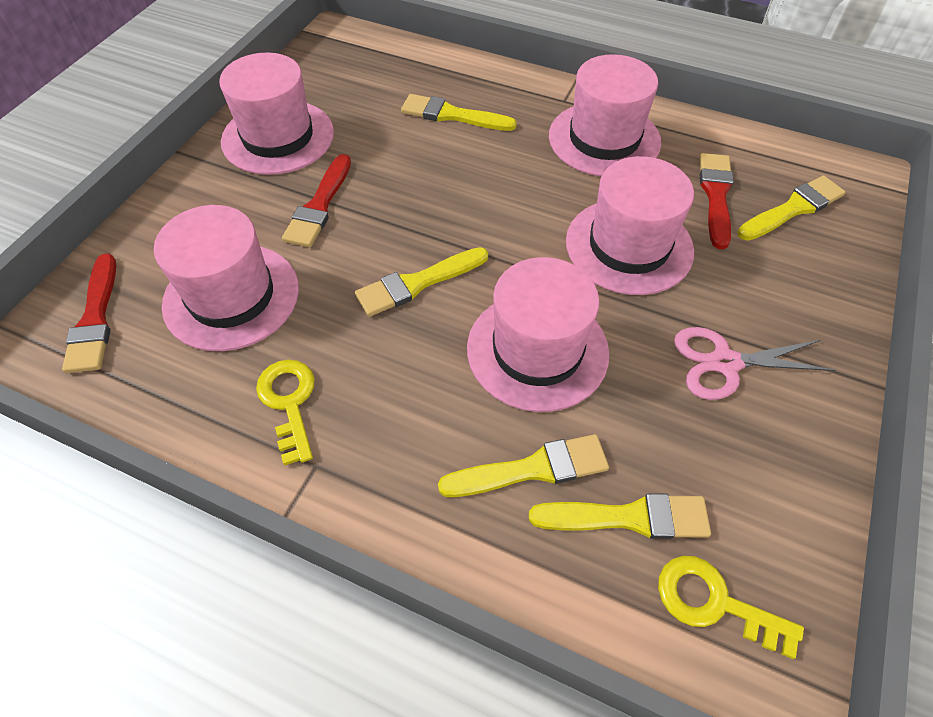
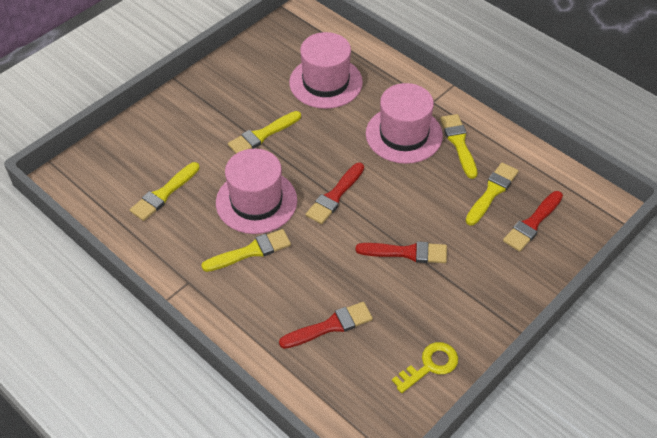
pink hat: 5 -> 3
pink scissors: 1 -> 0
red brush: 3 -> 4
yellow key: 2 -> 1

